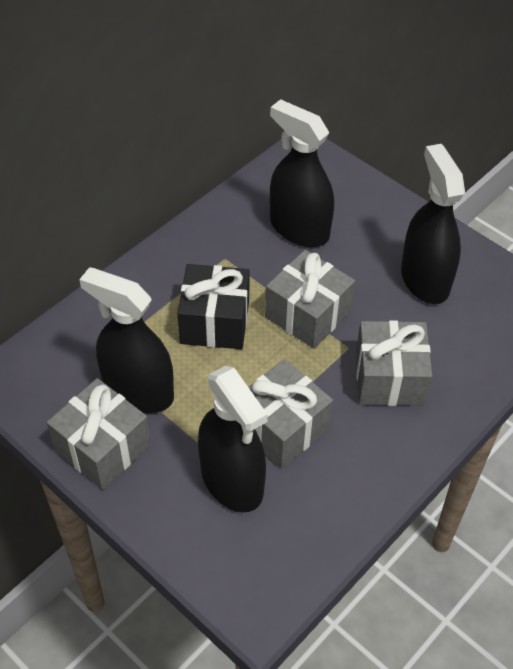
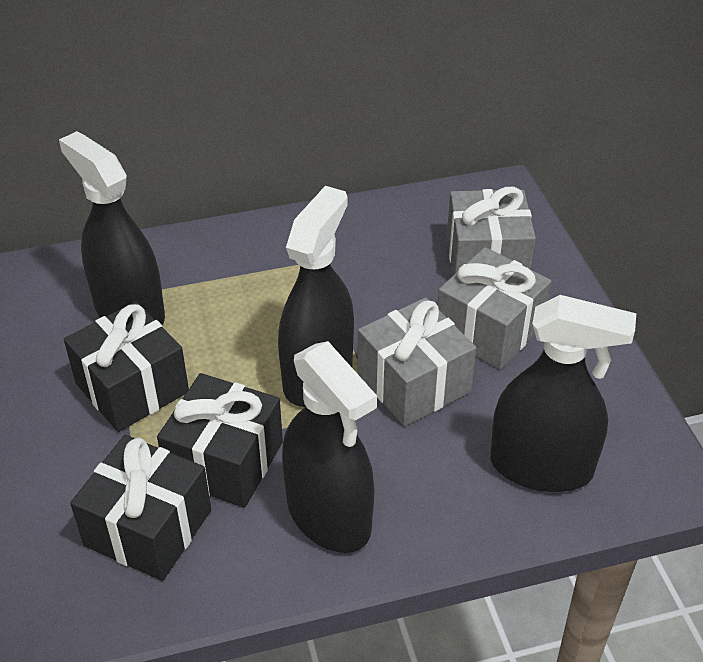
black gift: 1 -> 3
grey gift: 4 -> 3

